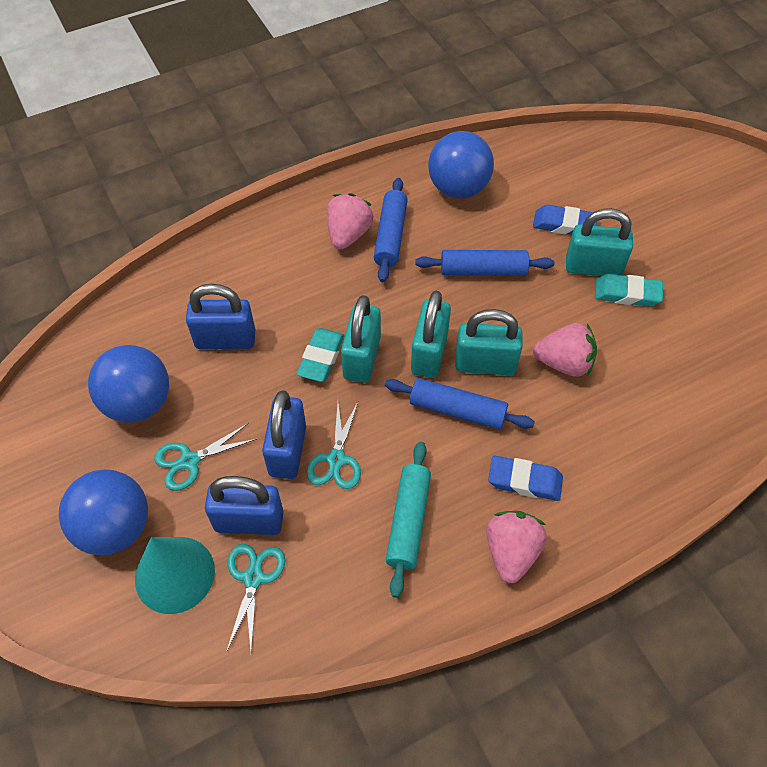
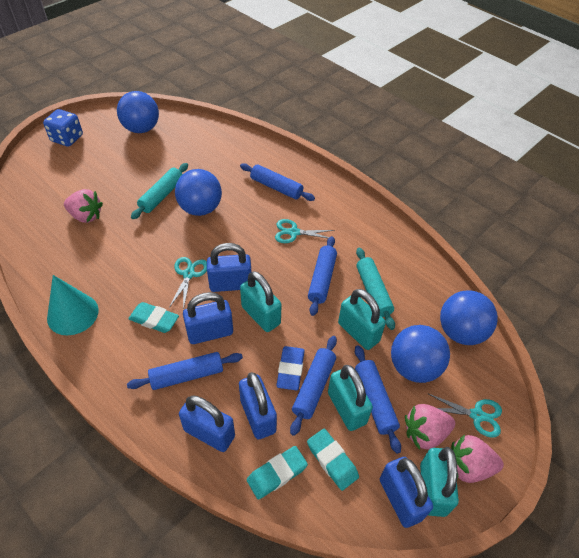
blue ball: 3 -> 4
blue dice: 0 -> 1
blue eraser: 2 -> 1
blue padlock: 3 -> 5
blue rolling pin: 3 -> 5
turquoise eraser: 2 -> 3
turquoise rolling pin: 1 -> 2

